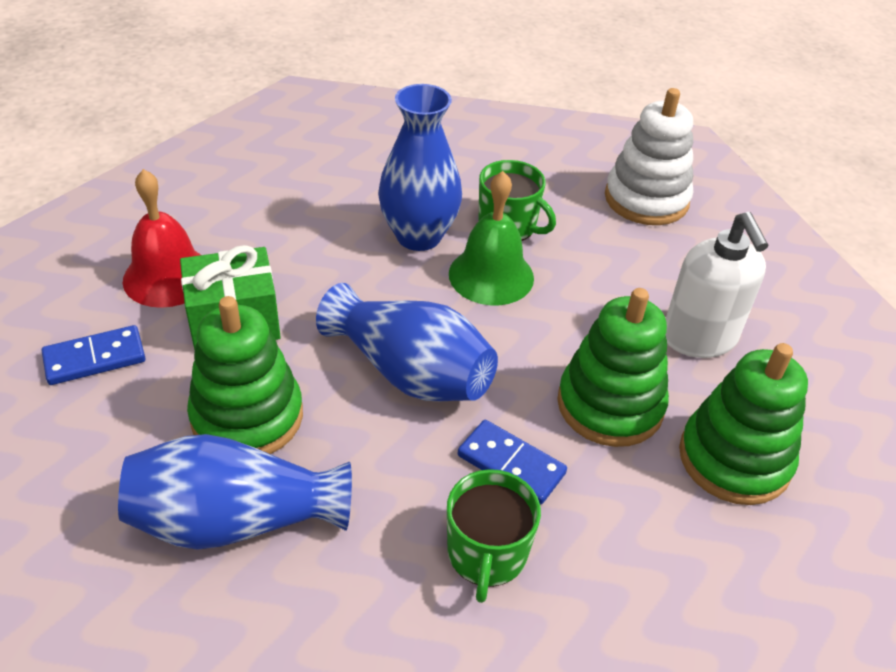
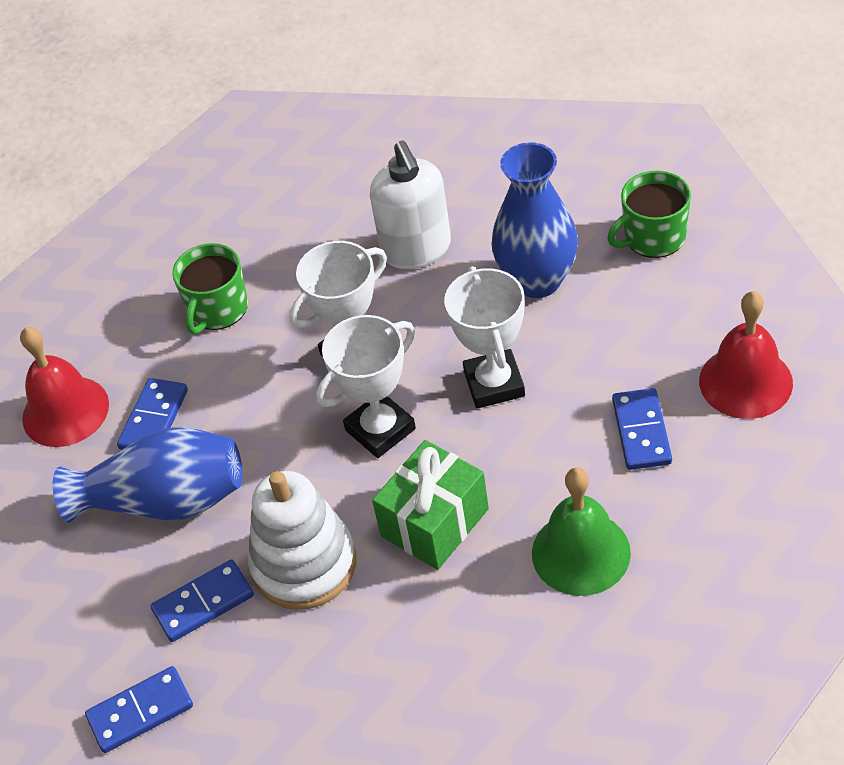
blue domino: 2 -> 4
blue vase: 3 -> 2
green stacking toy: 3 -> 0
red bell: 1 -> 2
white trophy: 0 -> 3

